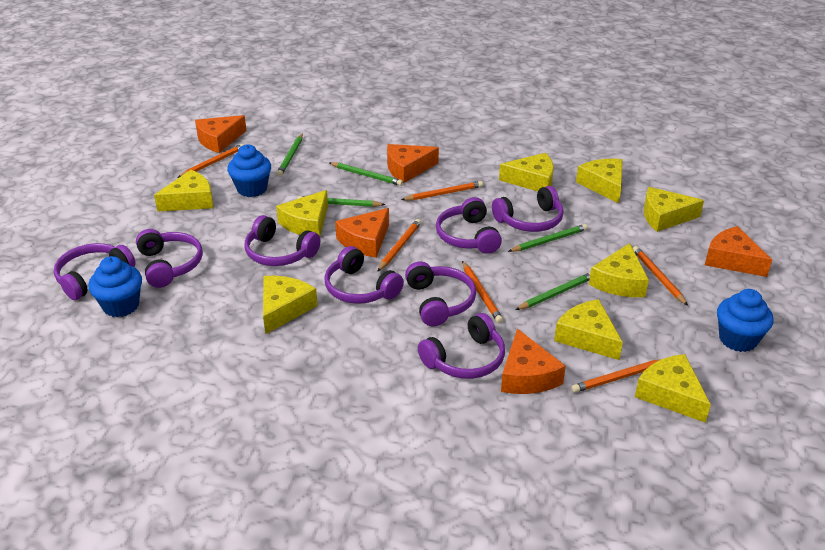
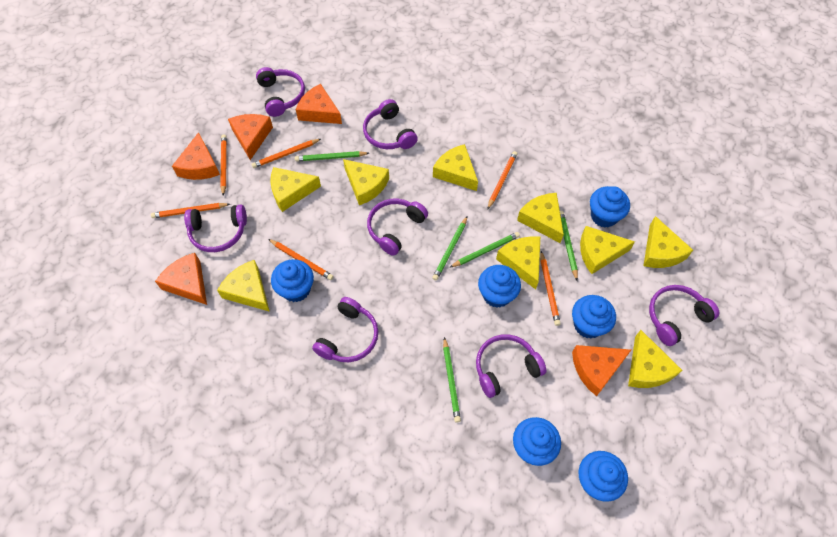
blue cupcake: 3 -> 6
purple headphones: 8 -> 7

